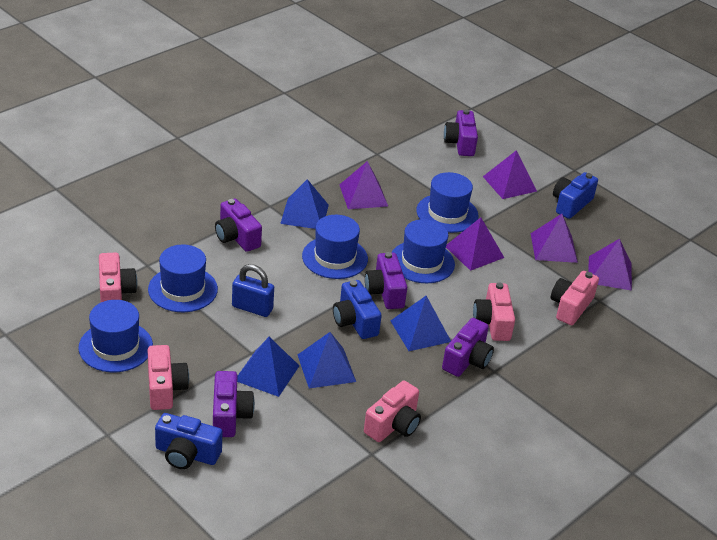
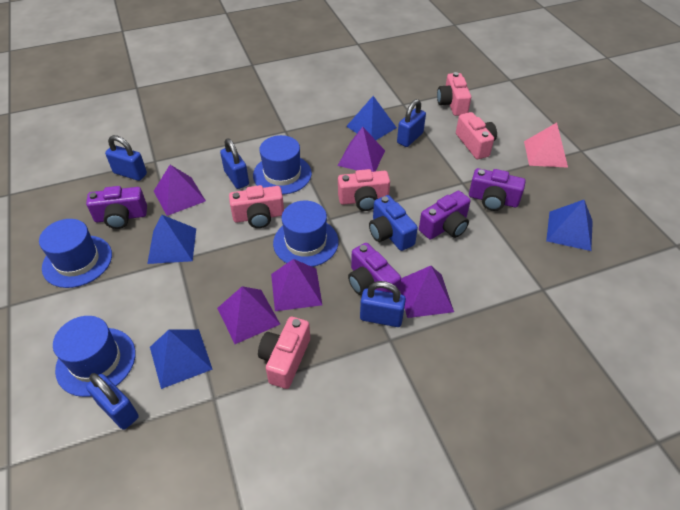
blue camera: 3 -> 1
blue hat: 5 -> 4
blue padlock: 1 -> 5
pink pyramid: 0 -> 1
purple camera: 5 -> 4

